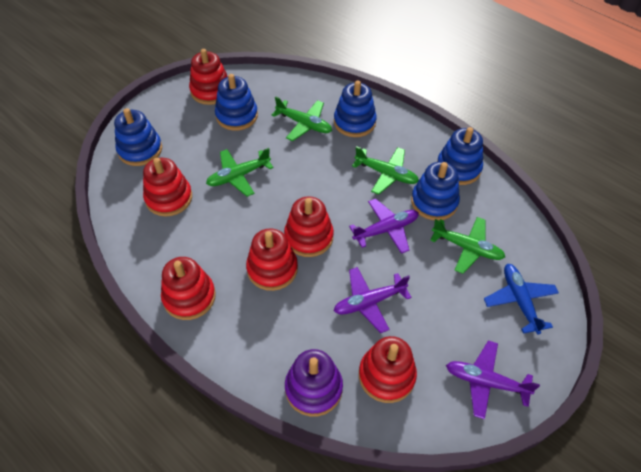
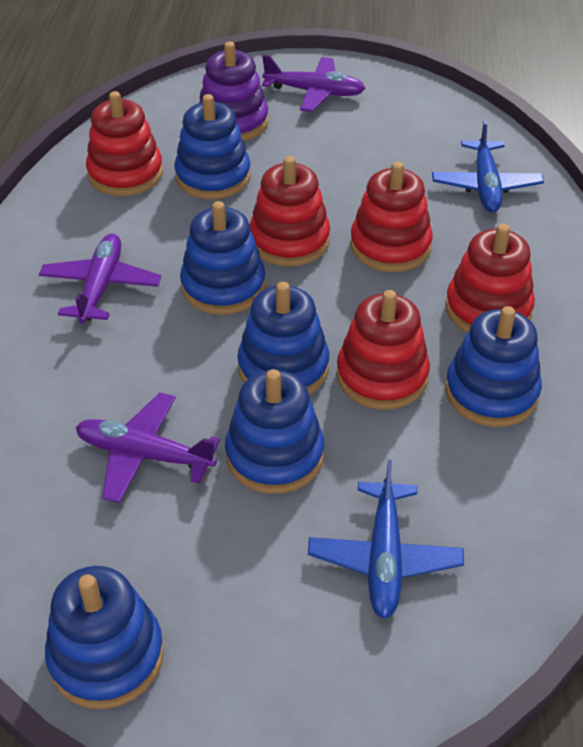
blue plane: 1 -> 2
blue stacking toy: 5 -> 6
green plane: 4 -> 0
red stacking toy: 6 -> 5

